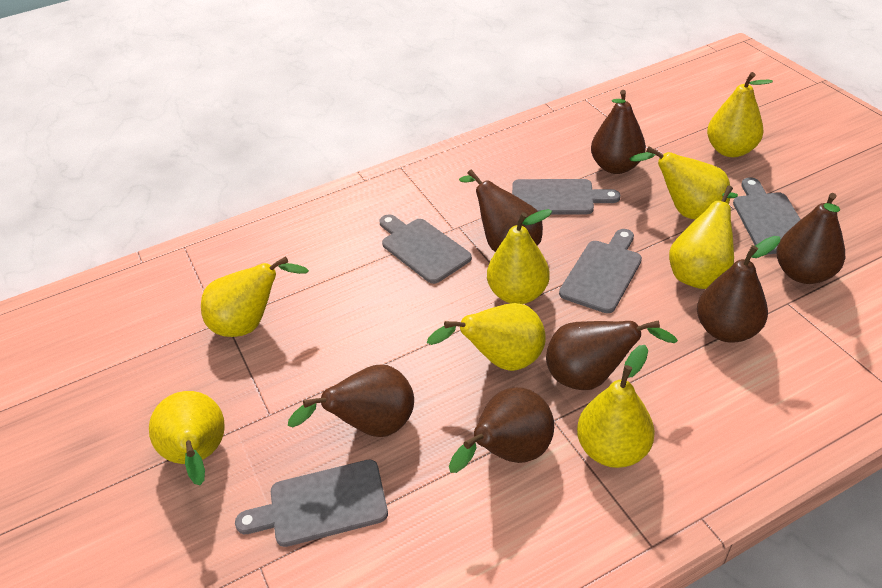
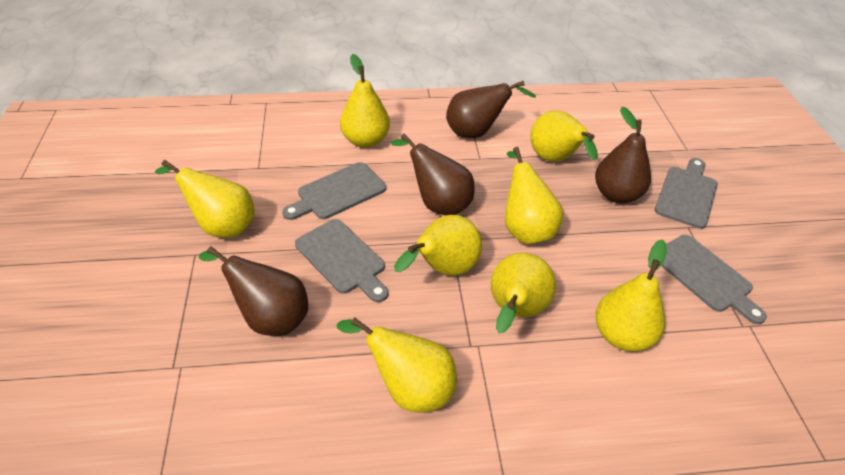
brown pear: 7 -> 4
grey cutting board: 5 -> 4

